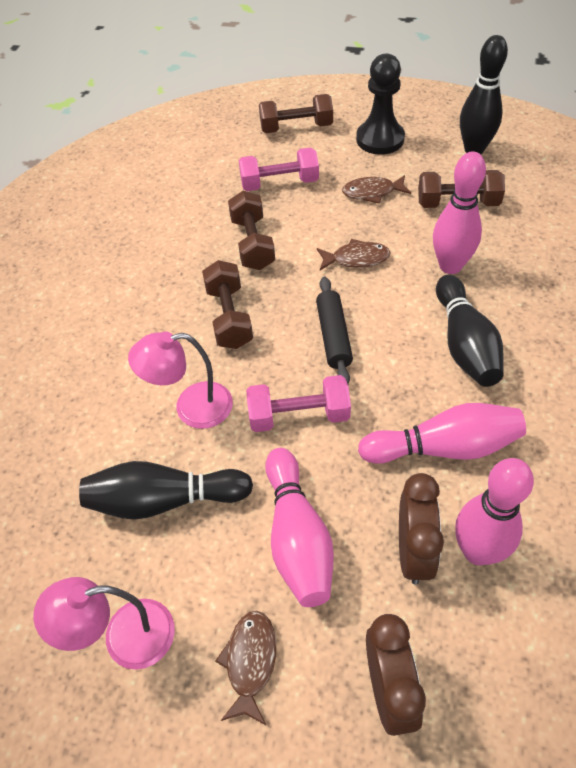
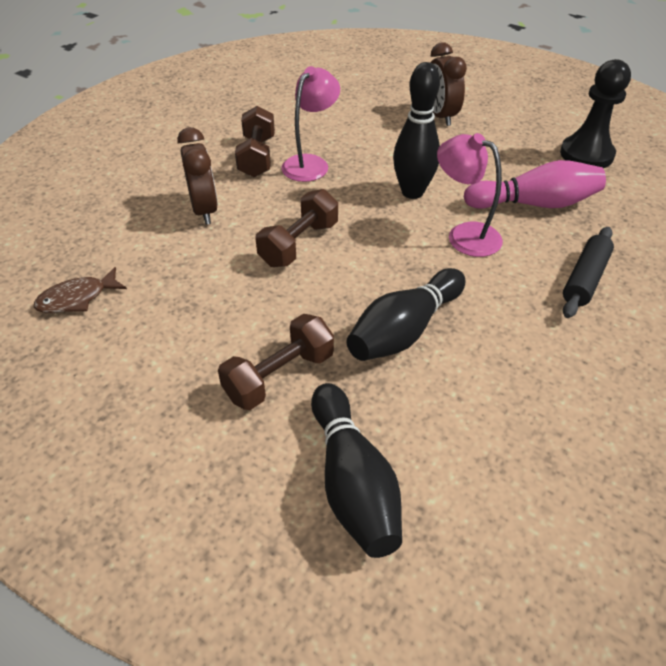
brown dumbbell: 4 -> 3
brown fish: 3 -> 1
pink bowling pin: 4 -> 1
pink dumbbell: 2 -> 0

